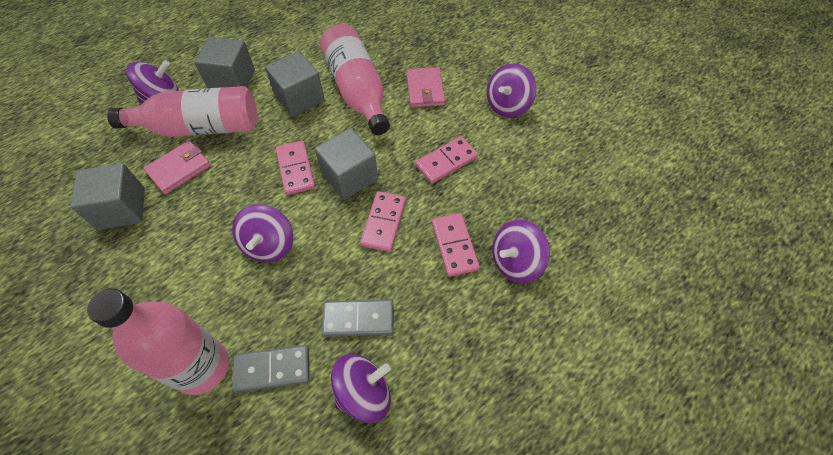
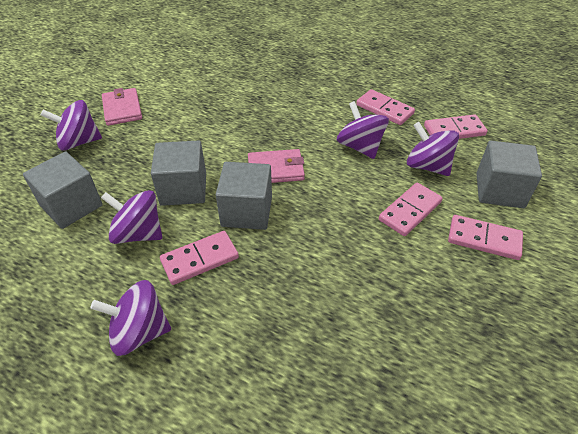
grey domino: 2 -> 0
pink bottle: 3 -> 0
pink domino: 4 -> 5

